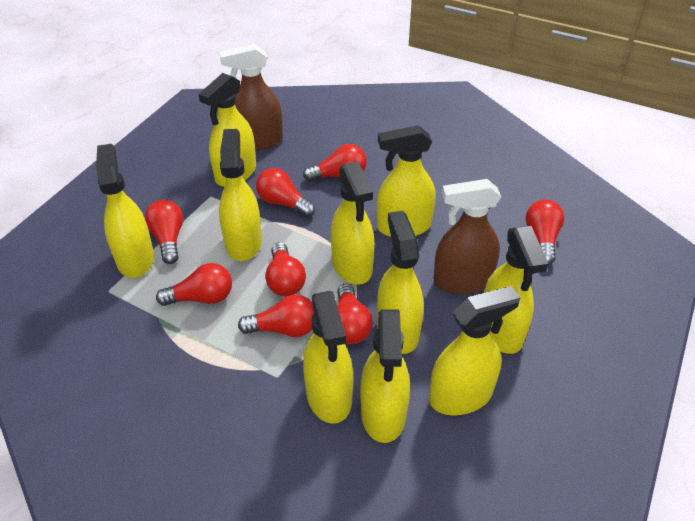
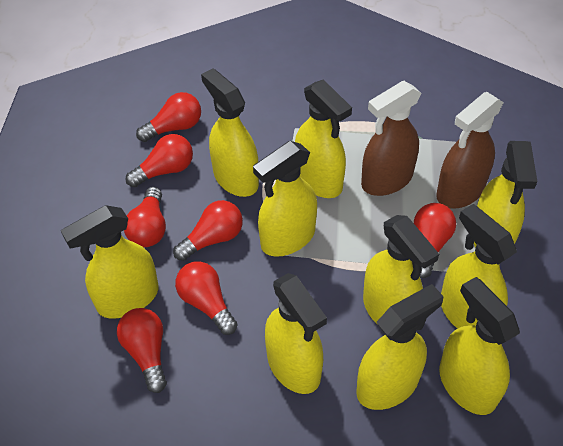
red light bulb: 8 -> 7

